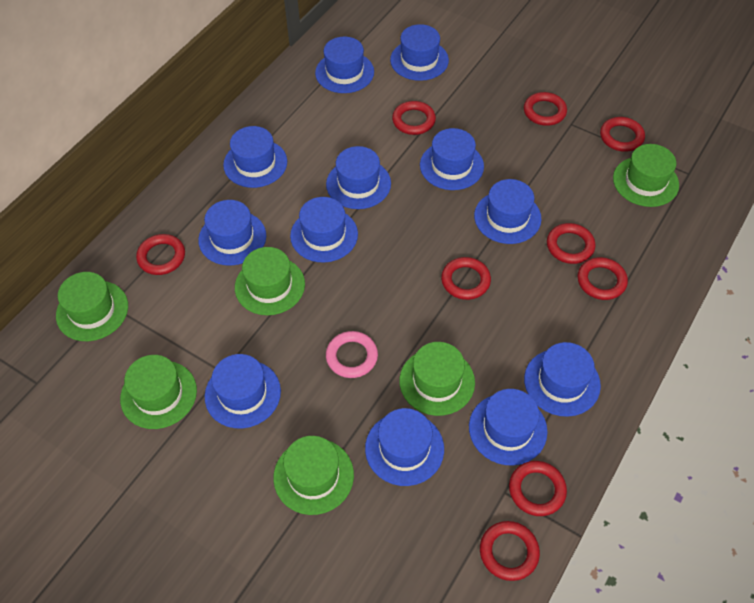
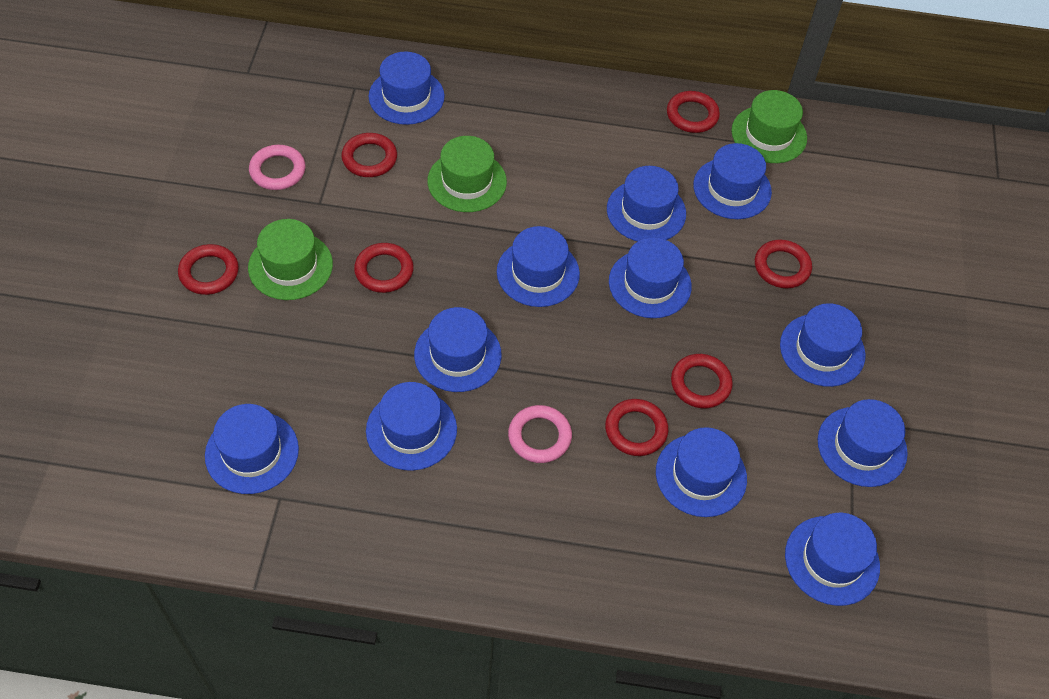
green hat: 6 -> 3
pink ring: 1 -> 2
red ring: 9 -> 7

